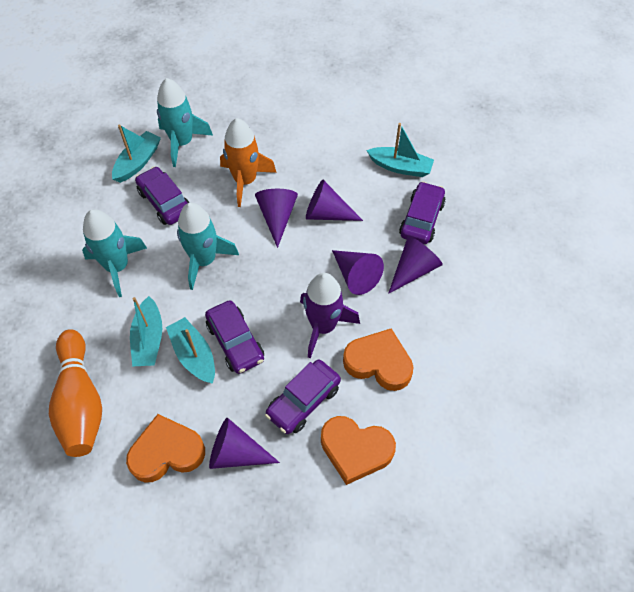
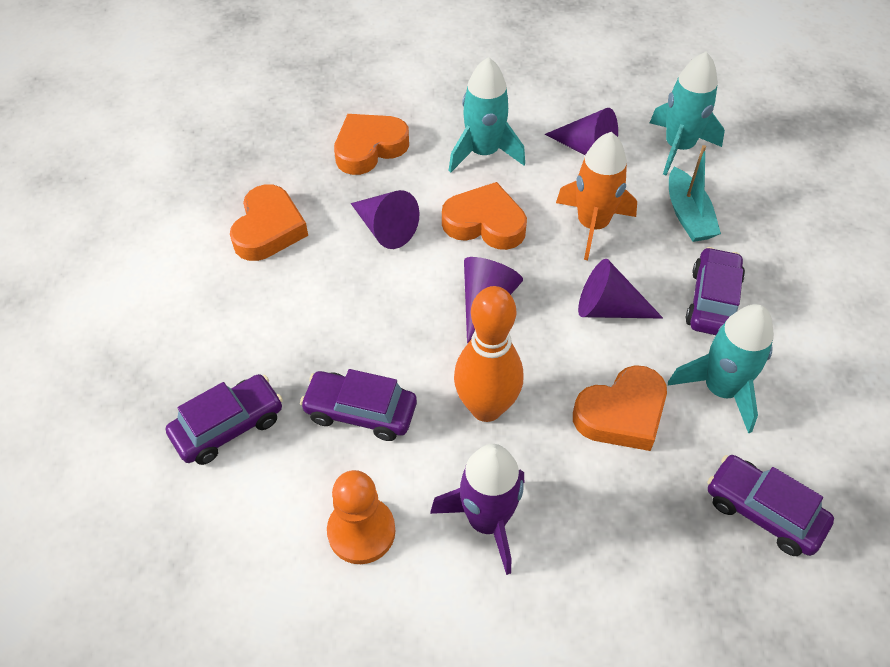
orange heart: 3 -> 4
orange pawn: 0 -> 1
purple cone: 5 -> 4
turquoise boat: 4 -> 1

